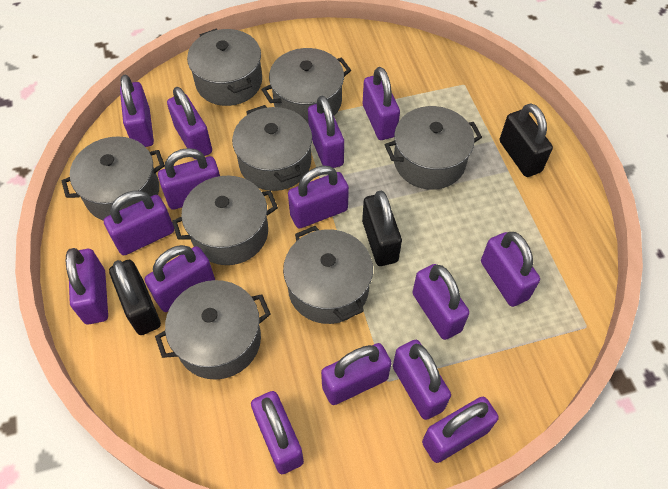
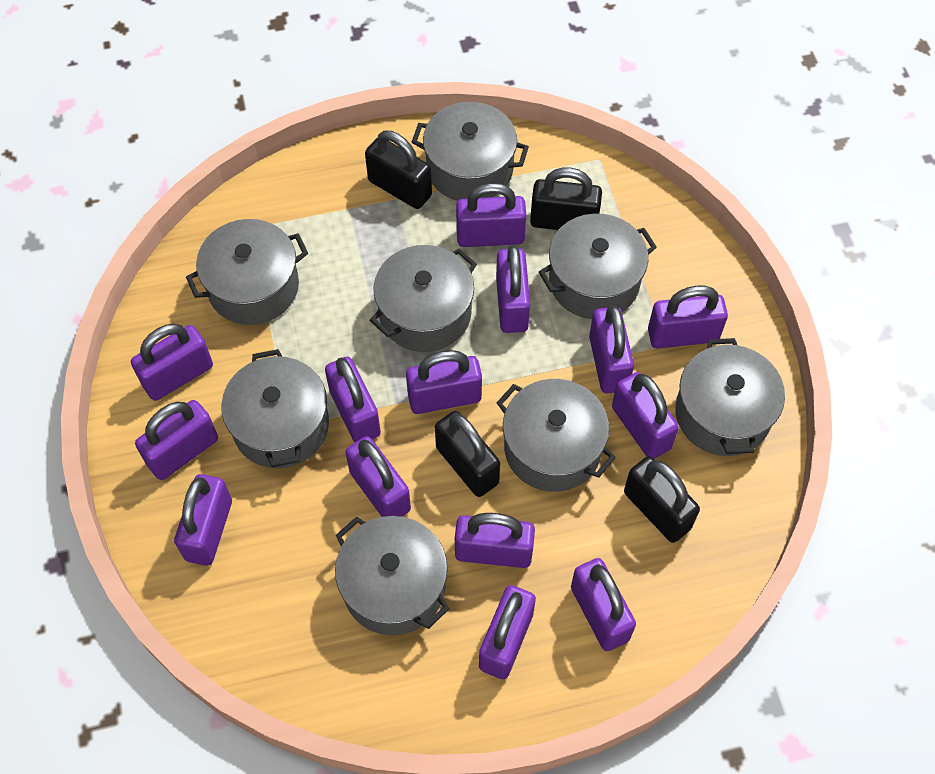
black padlock: 3 -> 4
purple padlock: 15 -> 14

